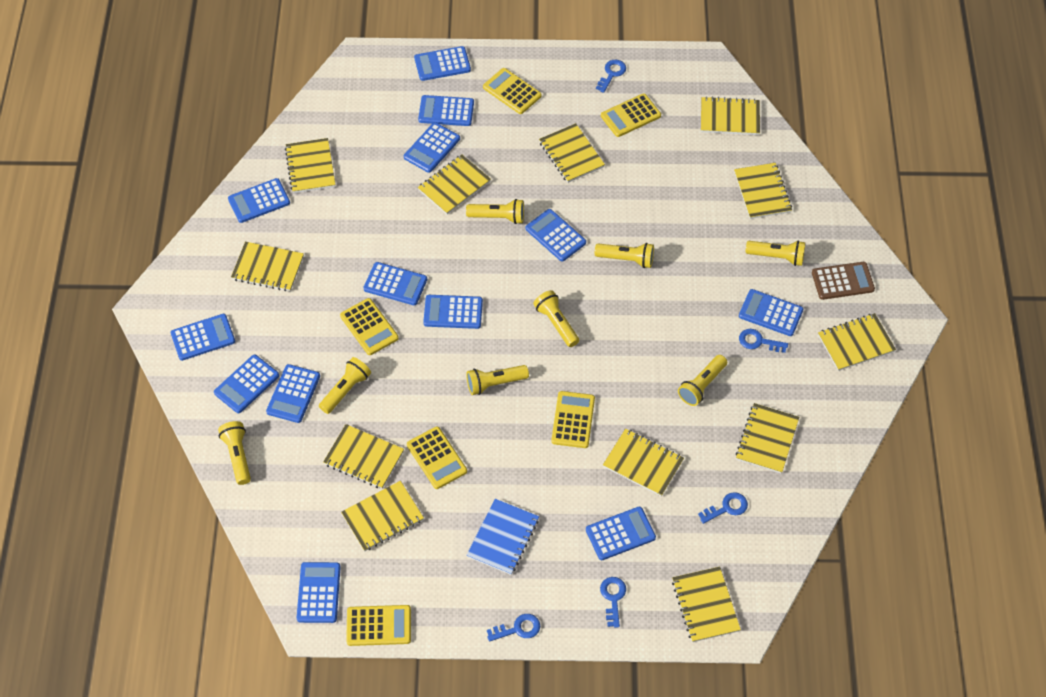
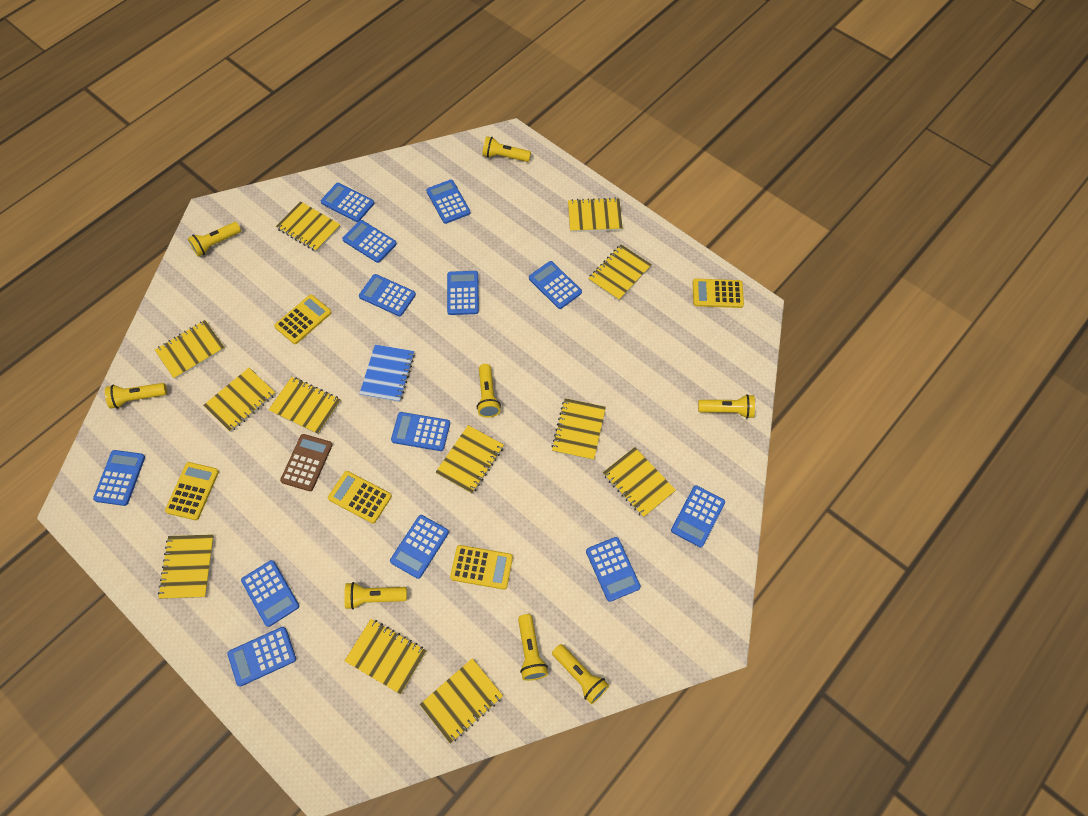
blue key: 5 -> 0
yellow calculator: 6 -> 5

